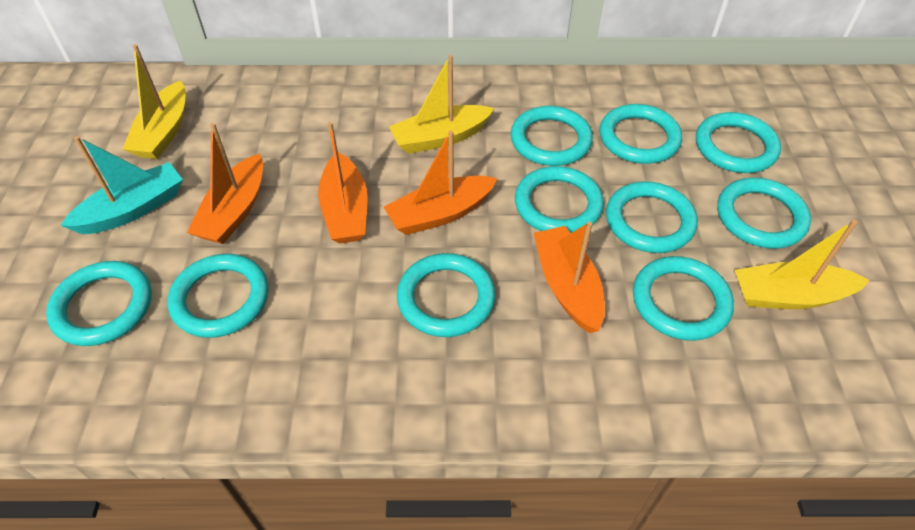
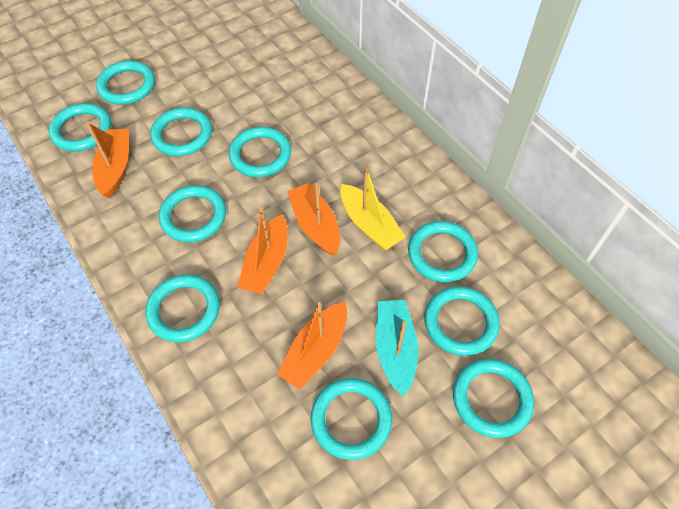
yellow boat: 3 -> 1

